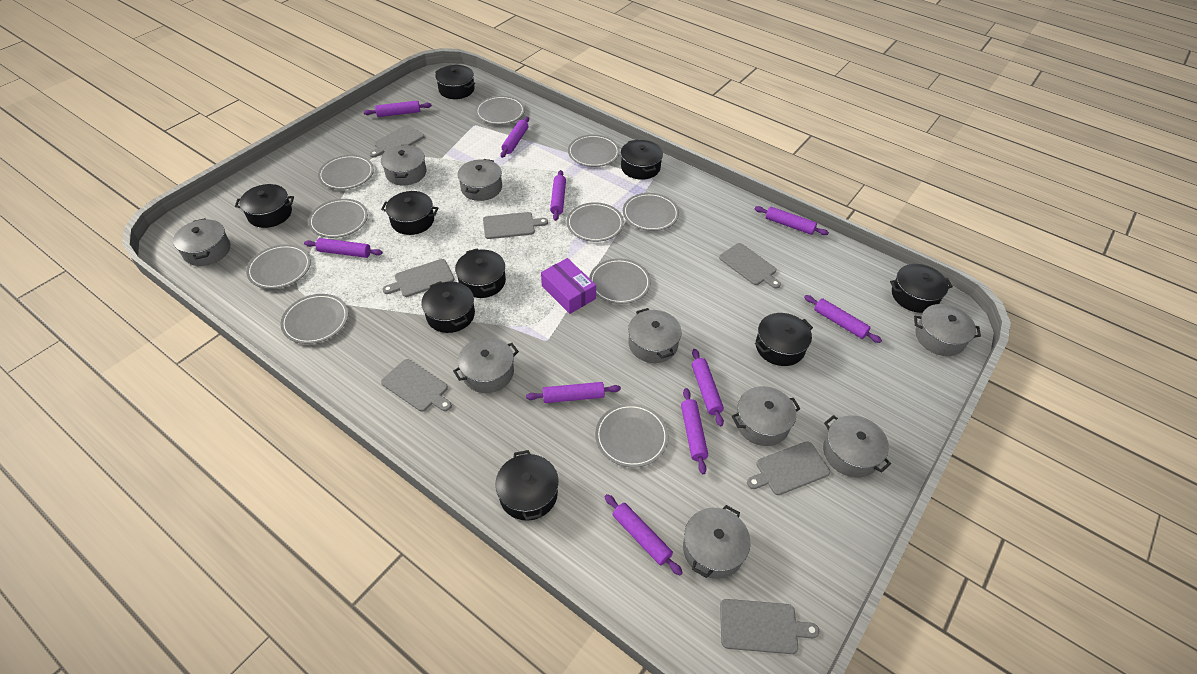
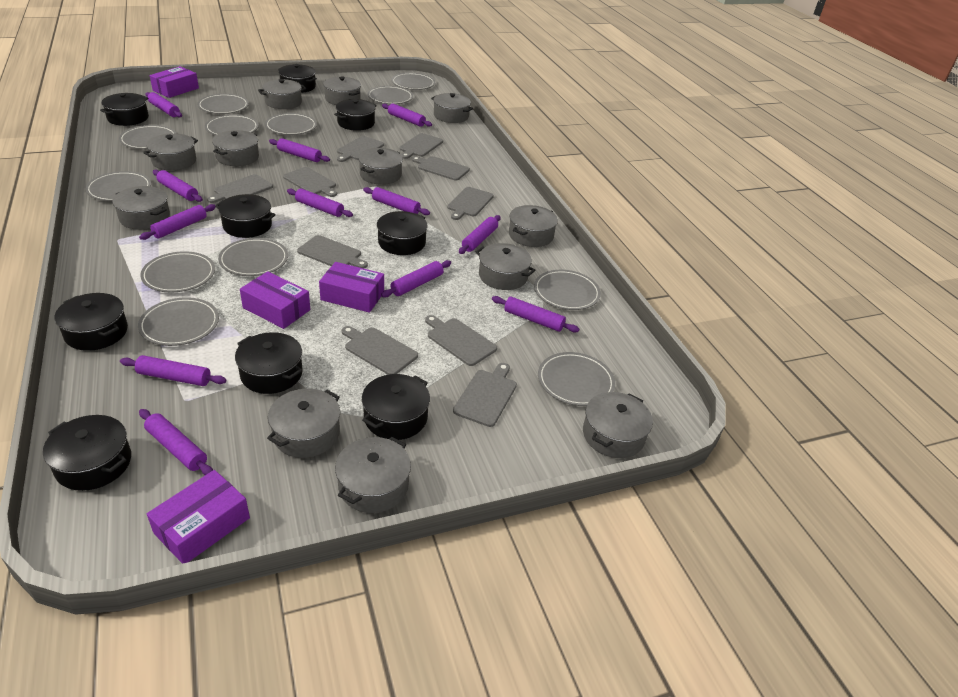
grey cutting board: 7 -> 10
grey plate: 10 -> 12
grey pot: 9 -> 12
purple box: 1 -> 4
purple rolling pin: 10 -> 12

